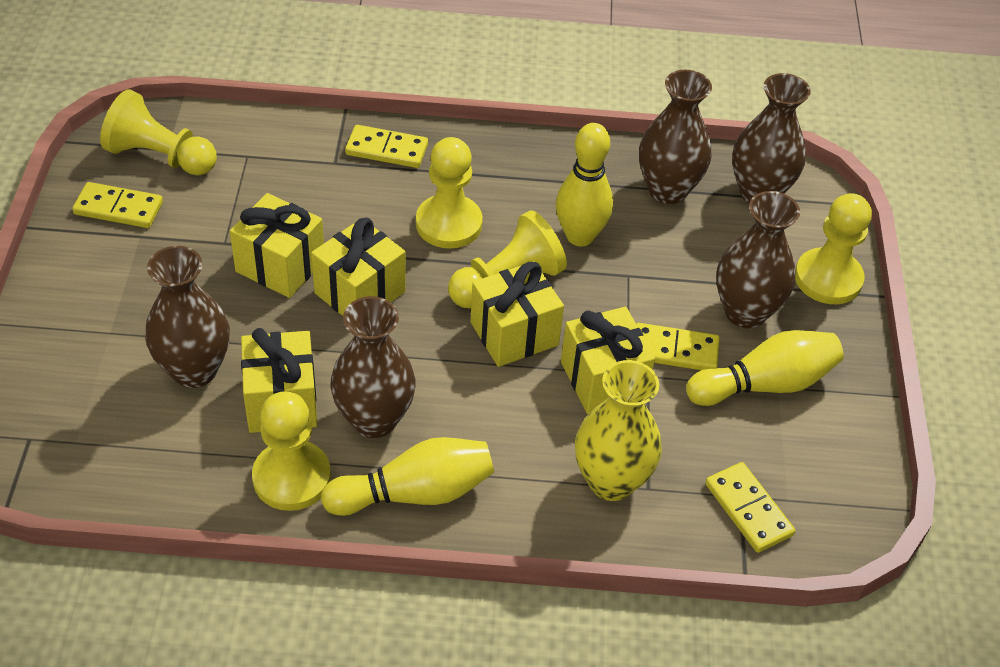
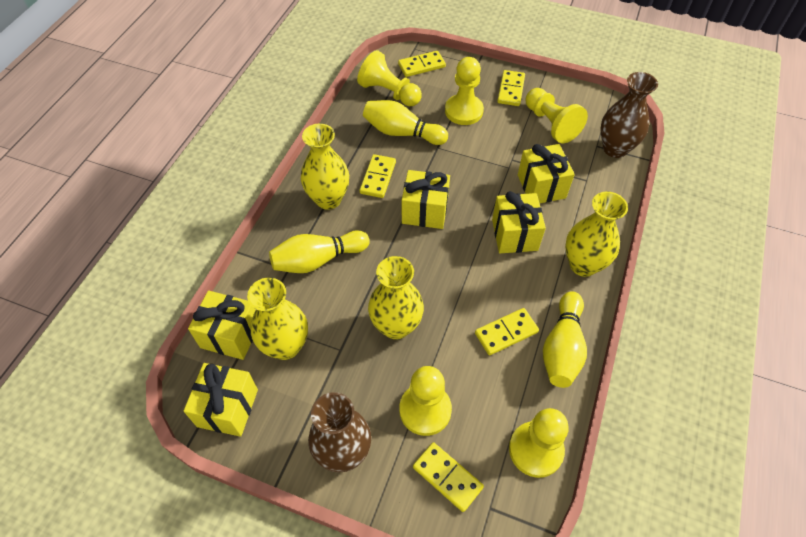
brown vase: 5 -> 2
yellow domino: 4 -> 5
yellow vase: 1 -> 4

